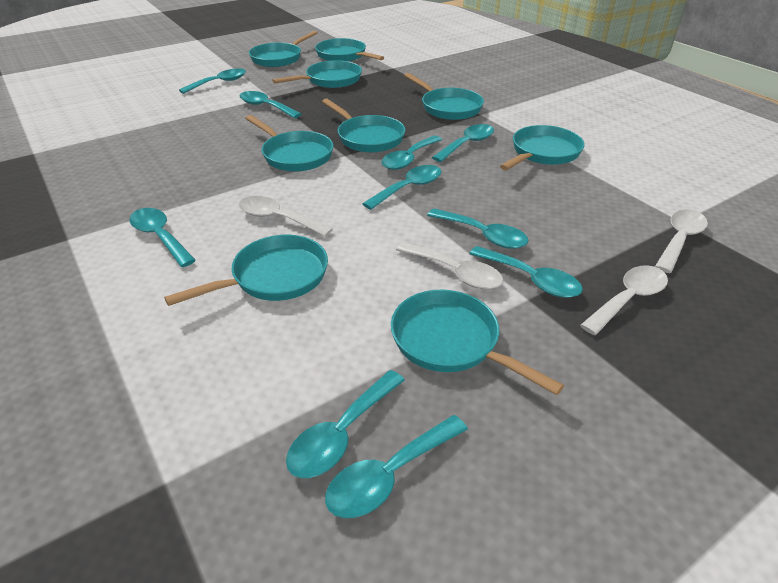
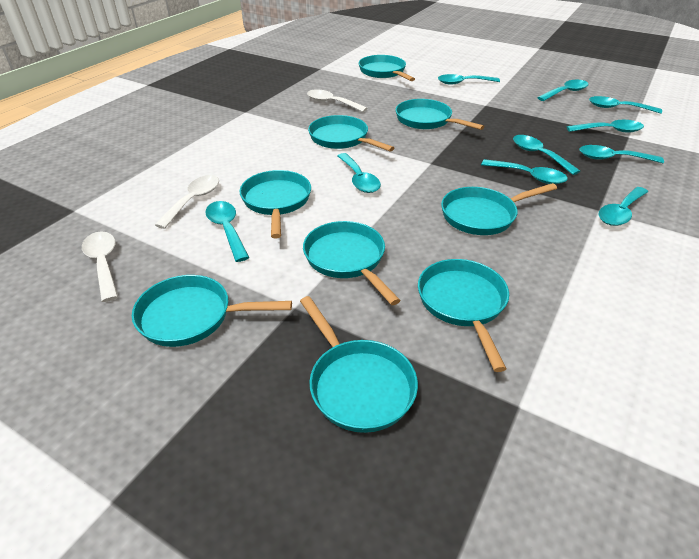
white spoon: 4 -> 3

